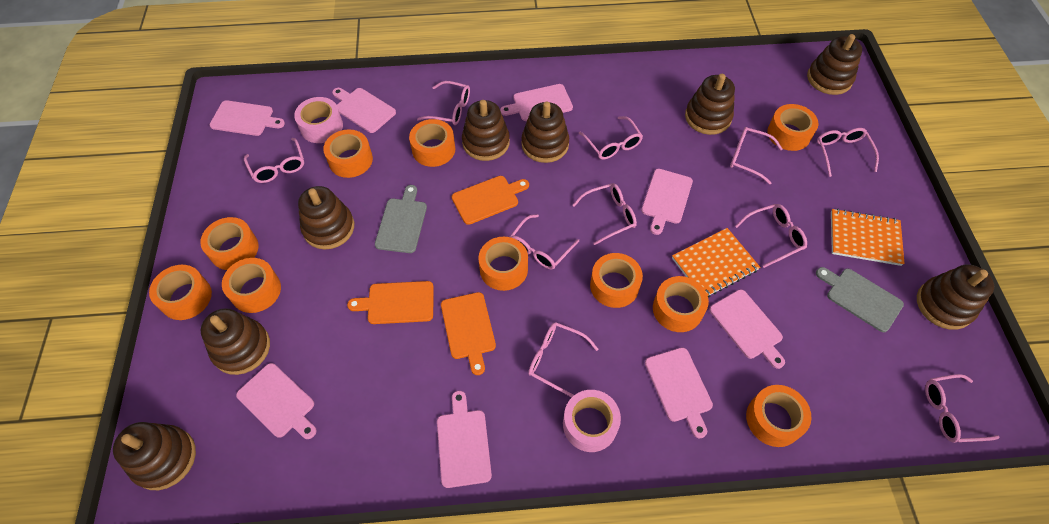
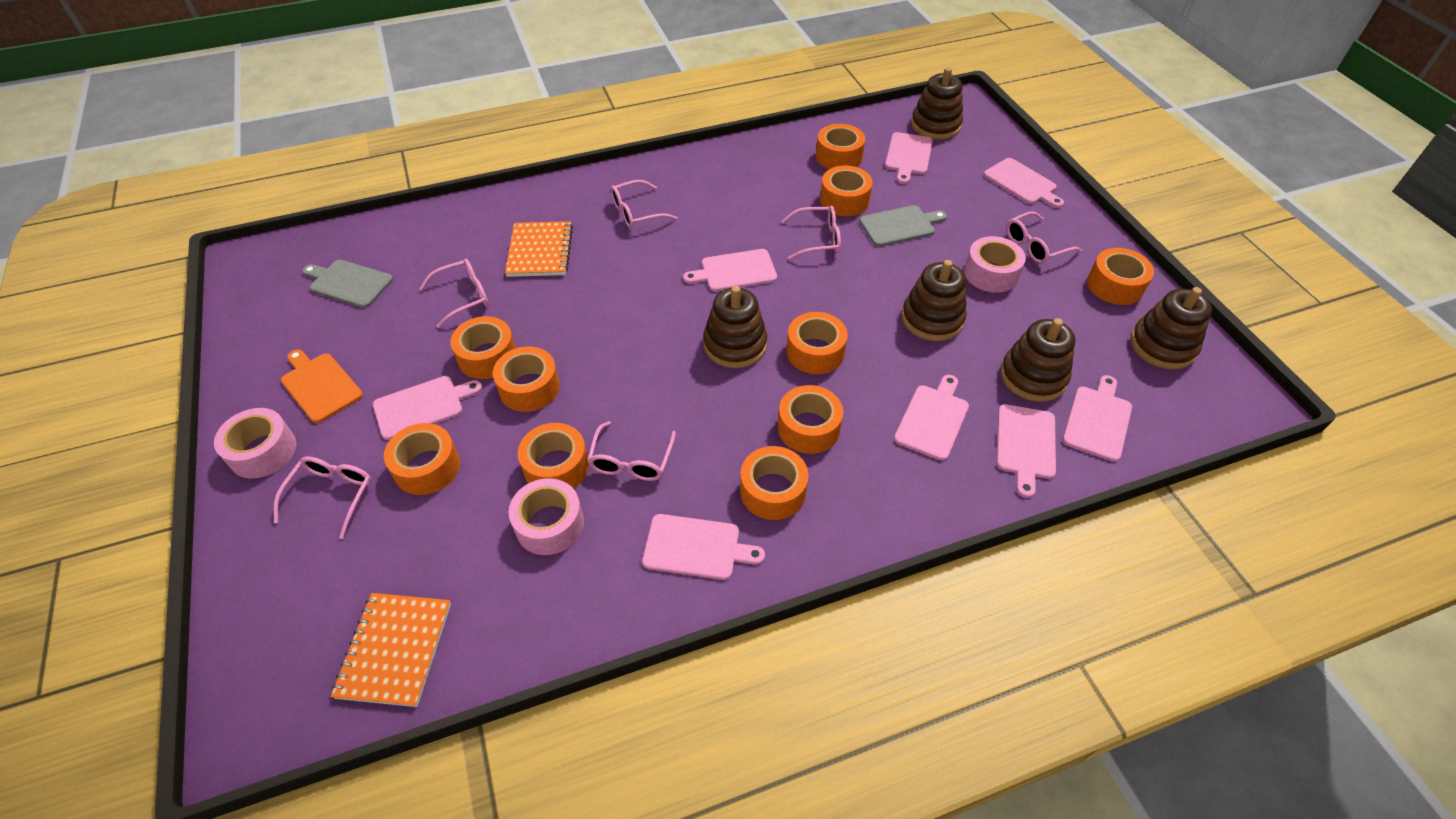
brown stacking toy: 8 -> 5
orange cutting board: 3 -> 1
pink glasses: 10 -> 6
pink tape: 2 -> 3

